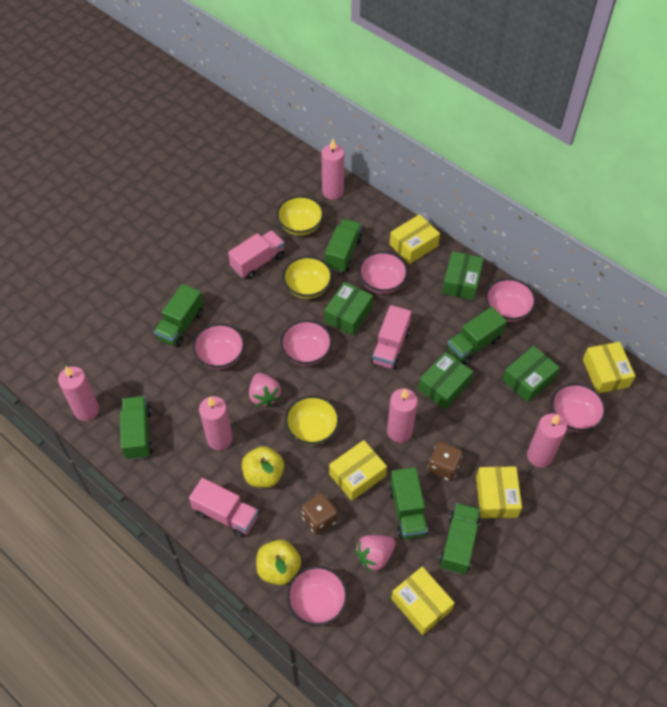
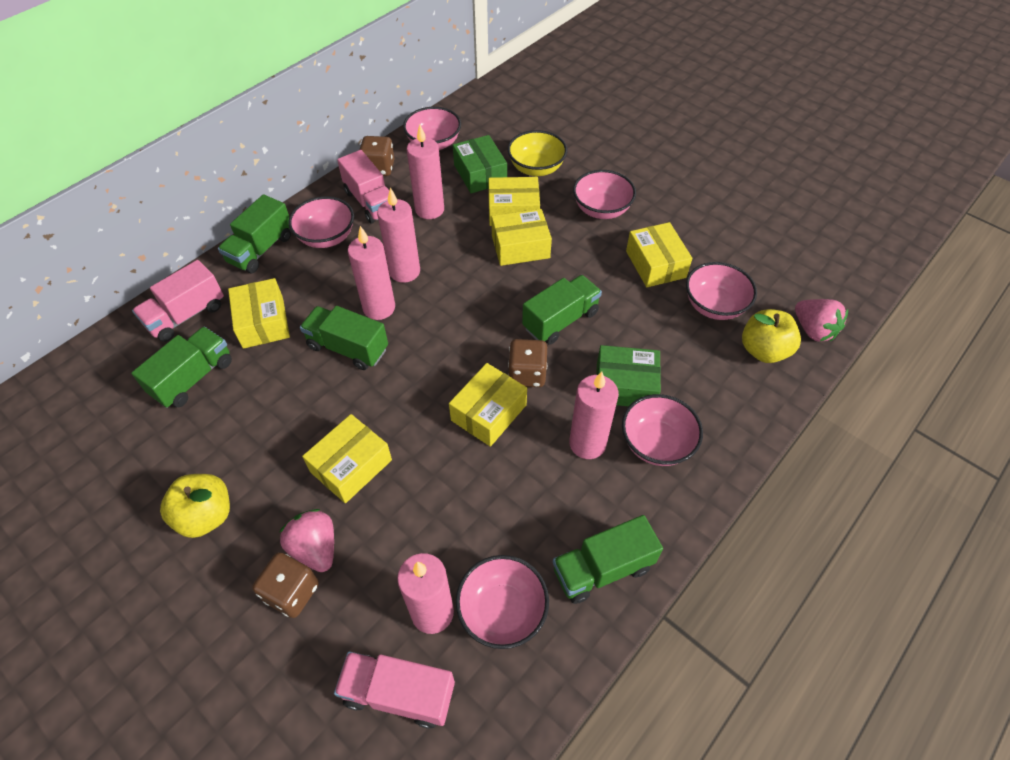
brown dice: 2 -> 3
green box: 4 -> 2
green truck: 6 -> 5
yellow bowl: 3 -> 1
yellow box: 5 -> 6

